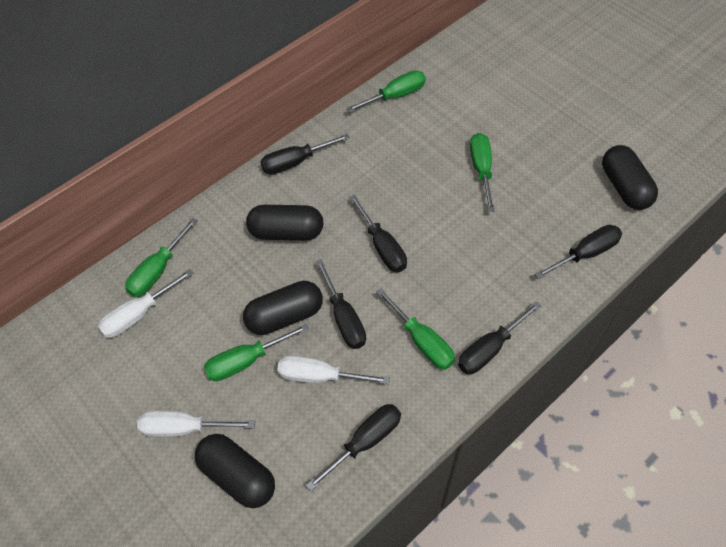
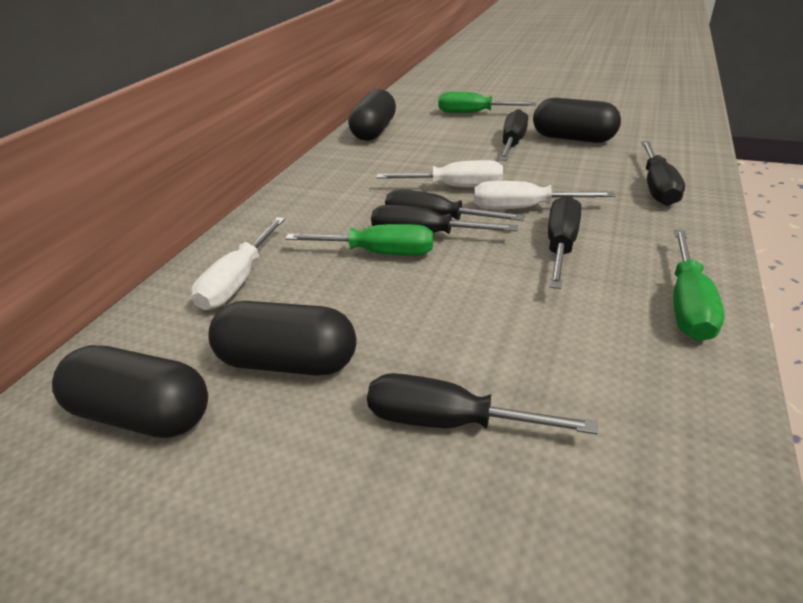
green screwdriver: 5 -> 3

